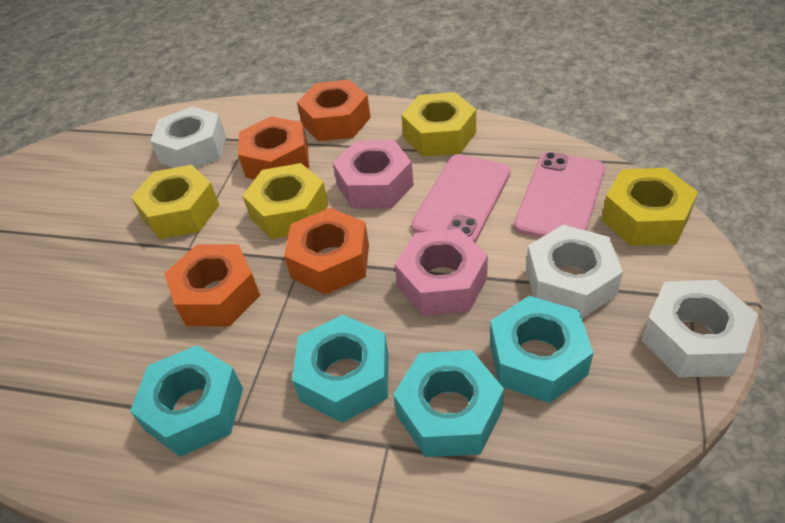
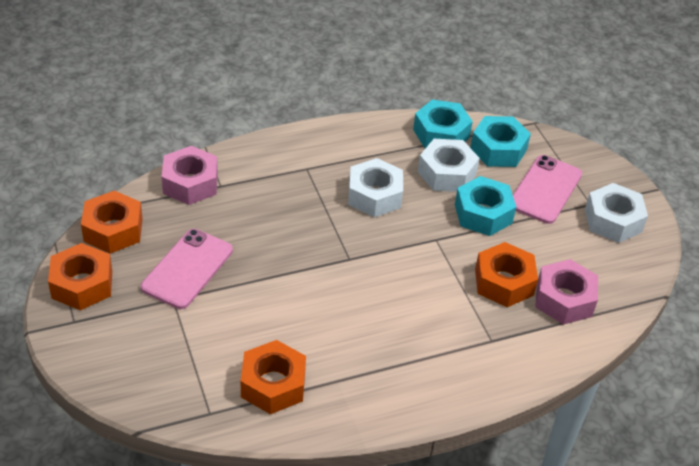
turquoise nut: 4 -> 3
yellow nut: 4 -> 0

